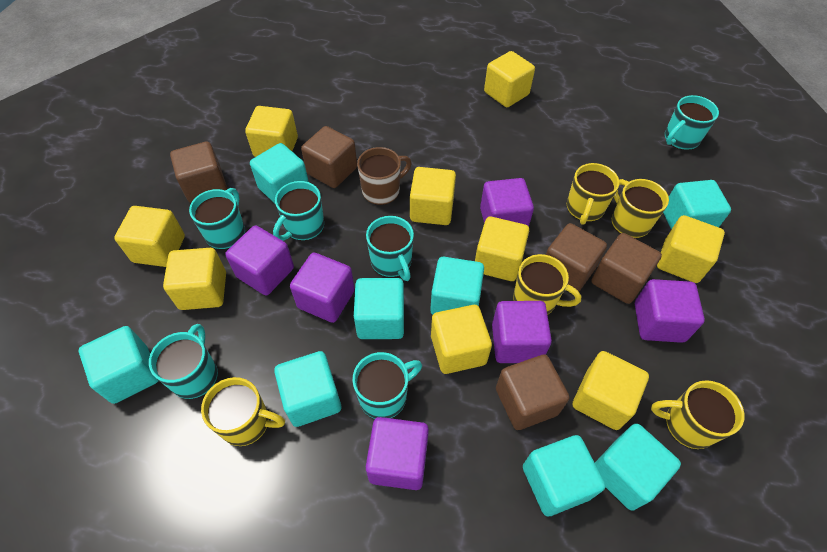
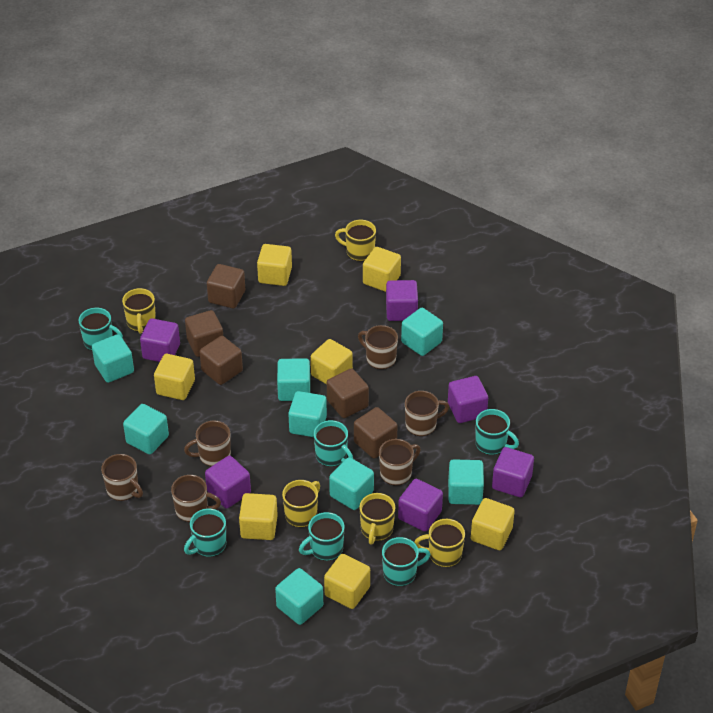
brown mug: 1 -> 6
yellow cube: 9 -> 7

